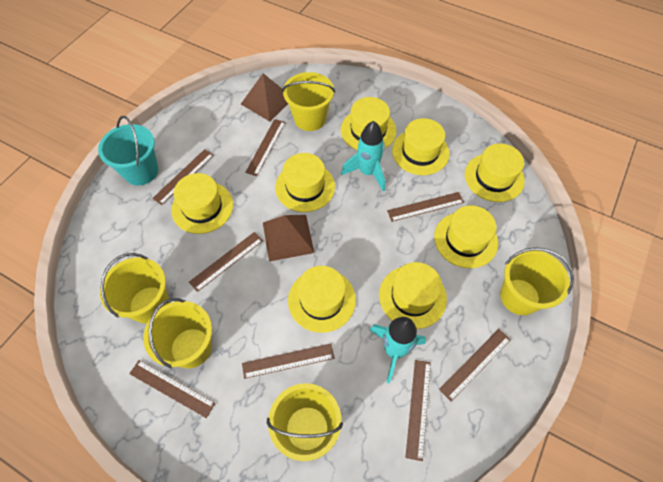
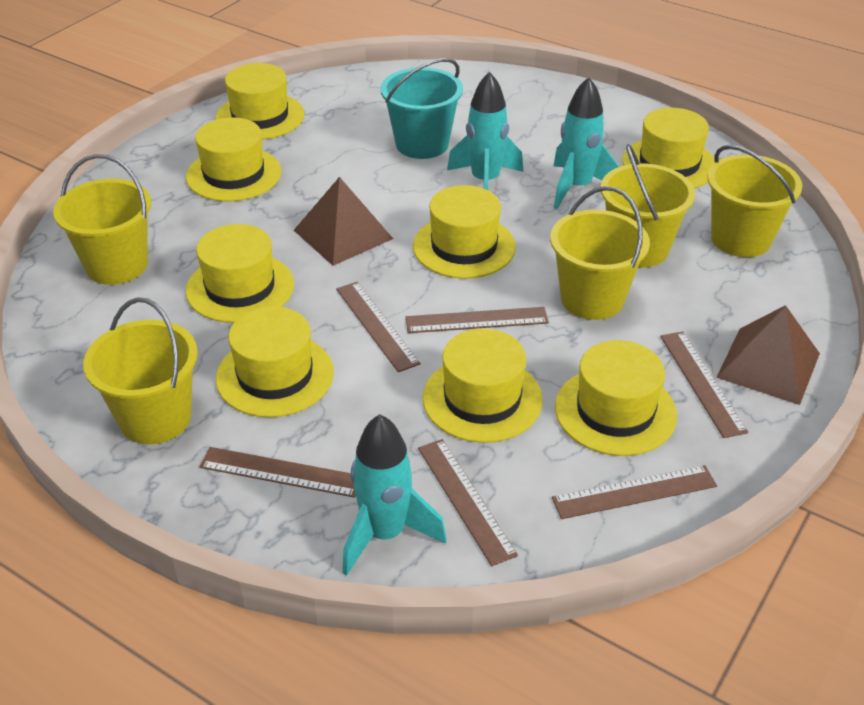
brown ruler: 8 -> 6
turquoise rocket: 2 -> 3

